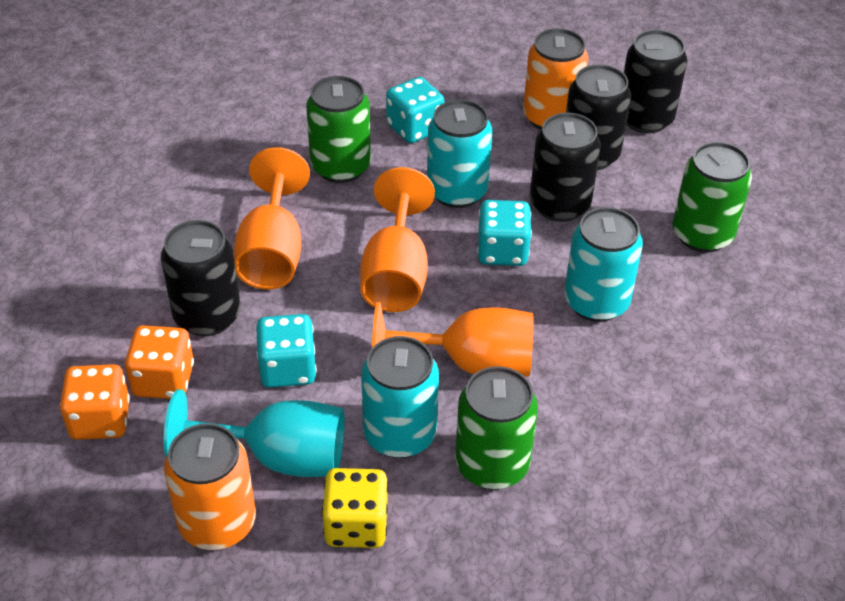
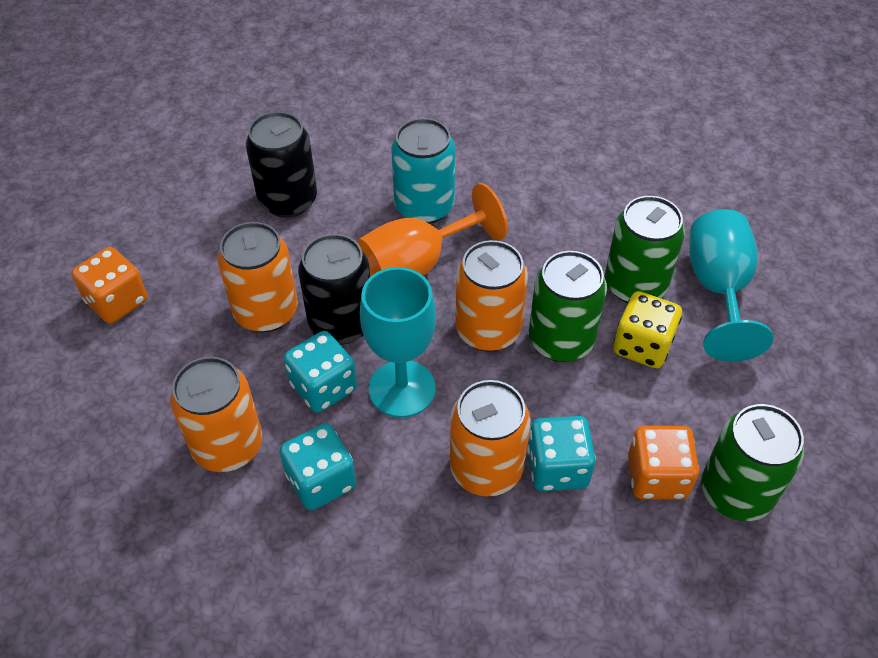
black can: 4 -> 2
orange can: 2 -> 4
orange goblet: 3 -> 1
turquoise can: 3 -> 1
turquoise goblet: 1 -> 2

